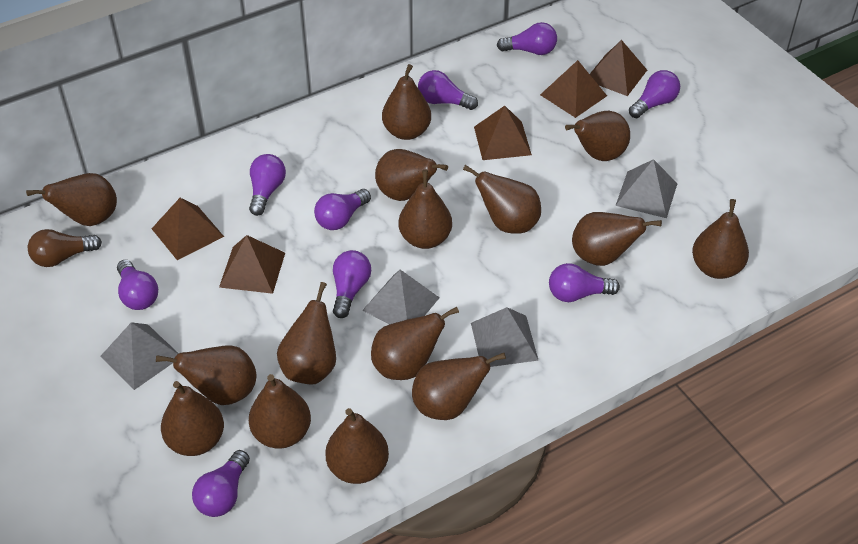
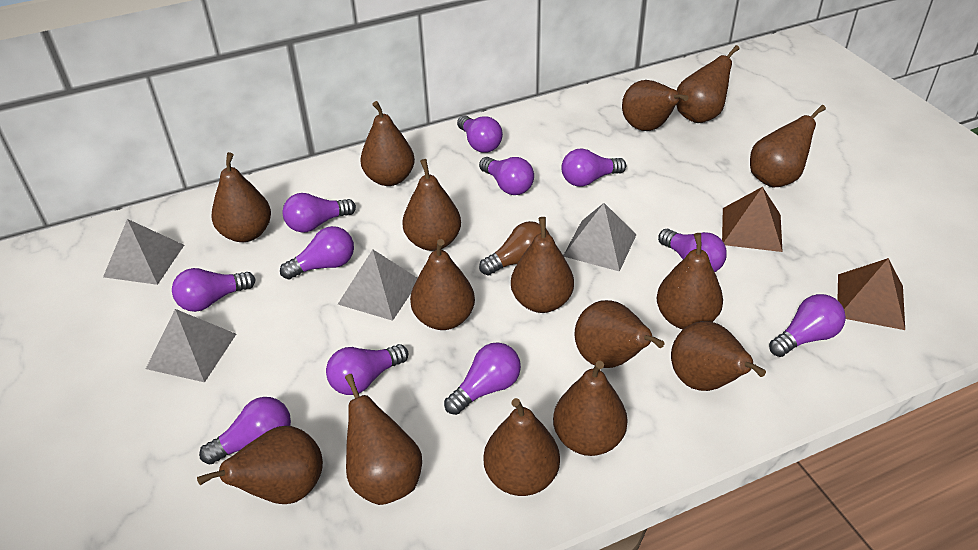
brown pyramid: 5 -> 2
purple light bulb: 9 -> 11

